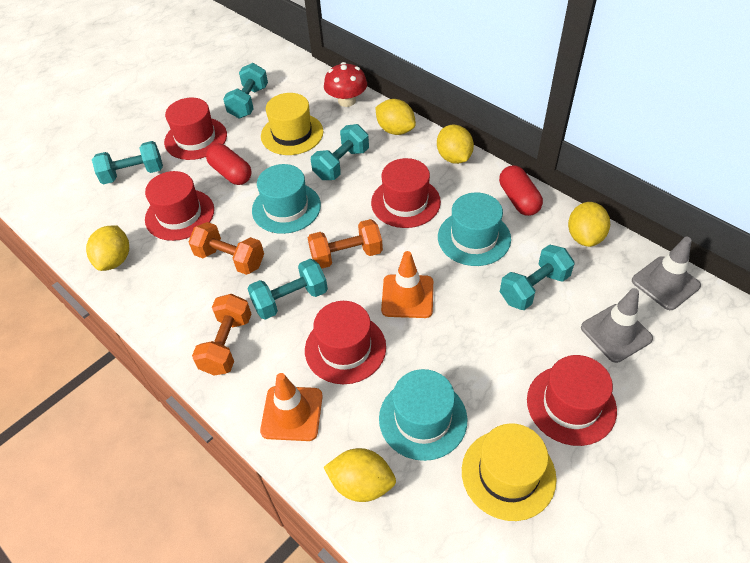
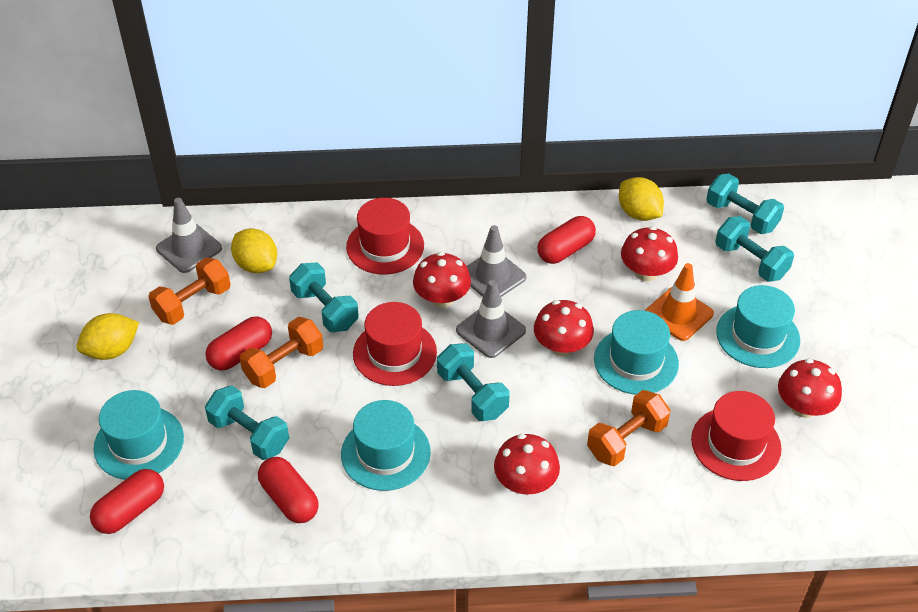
grey traffic cone: 2 -> 3
orange traffic cone: 2 -> 1
red capsule: 2 -> 4
red hat: 5 -> 3
red mushroom: 1 -> 5
turquoise hat: 3 -> 4
yellow hat: 2 -> 0
yellow lemon: 5 -> 3

